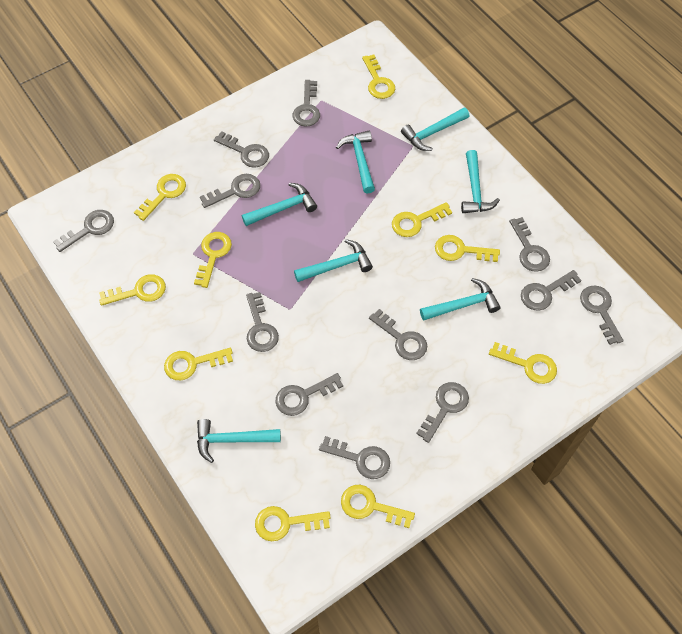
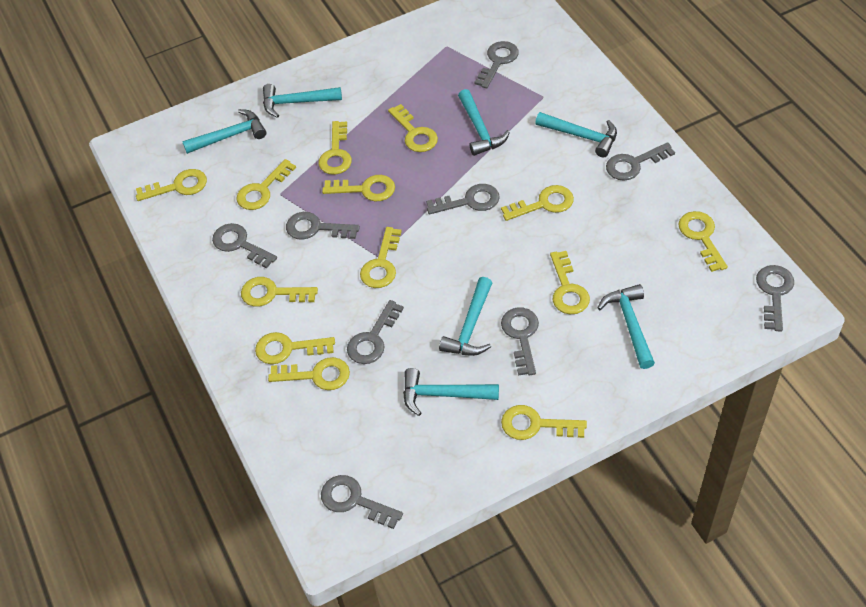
grey key: 12 -> 9
yellow key: 10 -> 13

